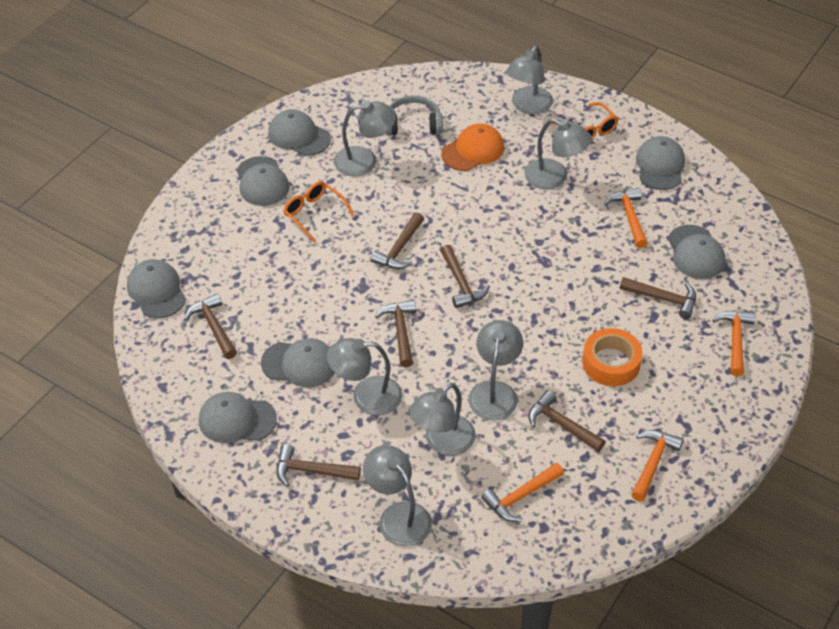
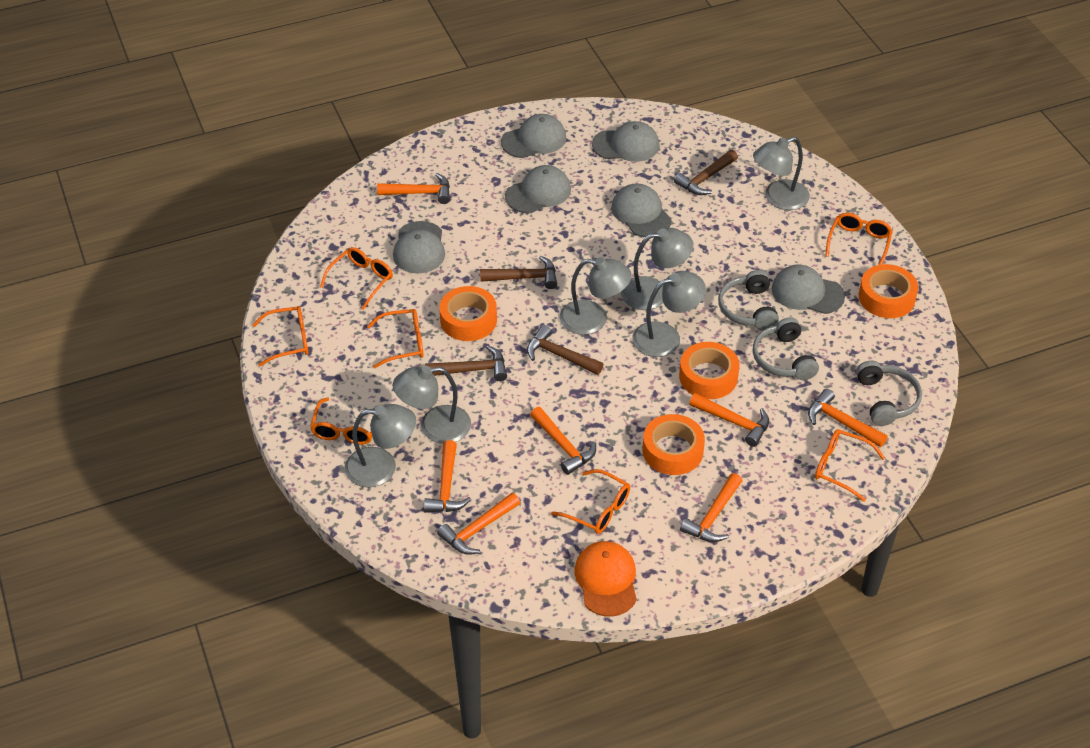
brown hammer: 7 -> 4
grey cap: 7 -> 6
grey headphones: 1 -> 3
grey lamp: 7 -> 6
orange glasses: 2 -> 7
orange hammer: 4 -> 7
orange tape: 1 -> 4

